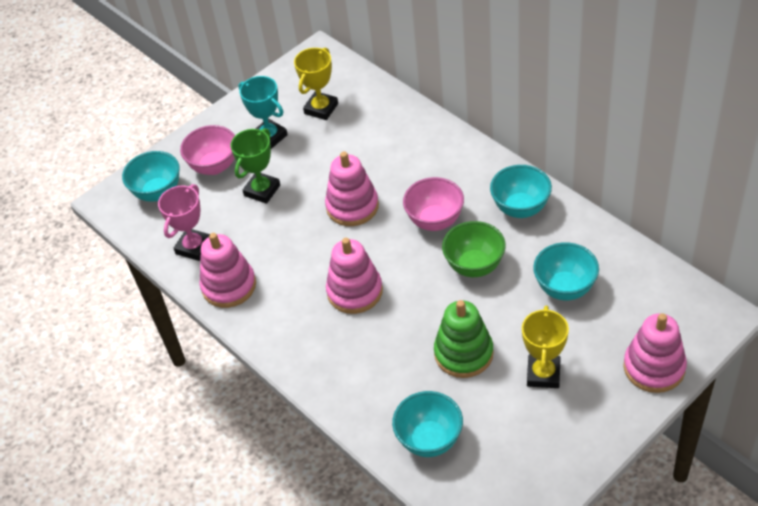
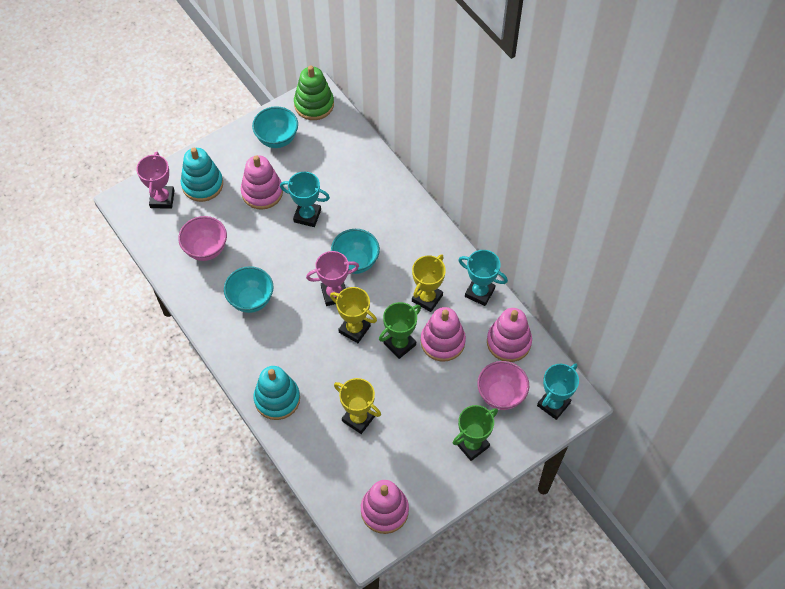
green bowl: 1 -> 0
green trophy: 1 -> 2
pink trophy: 1 -> 2
turquoise bowl: 4 -> 3
turquoise stacking toy: 0 -> 2
turquoise trophy: 1 -> 3
yellow trophy: 2 -> 3

